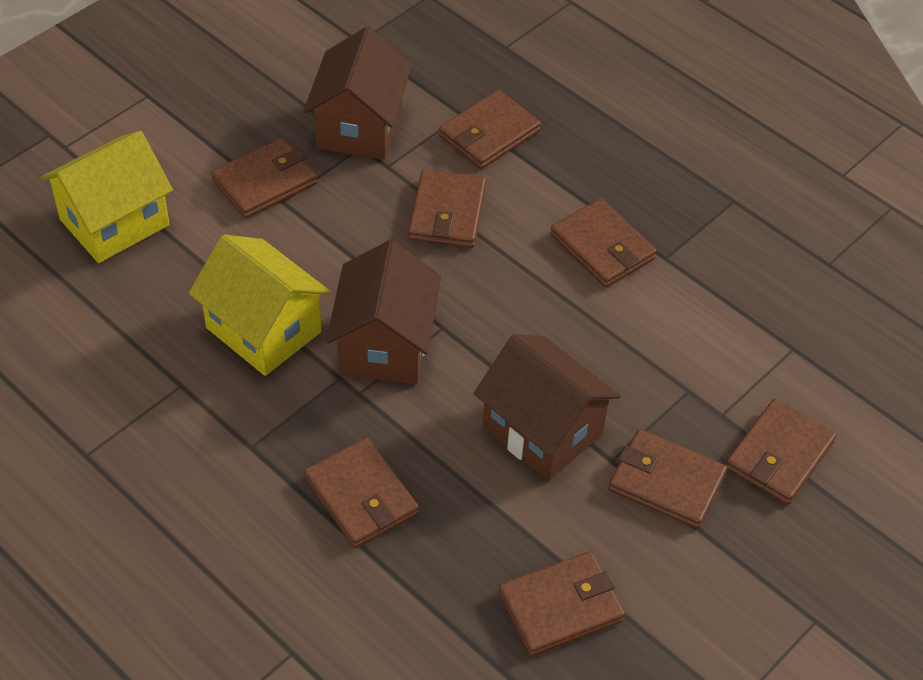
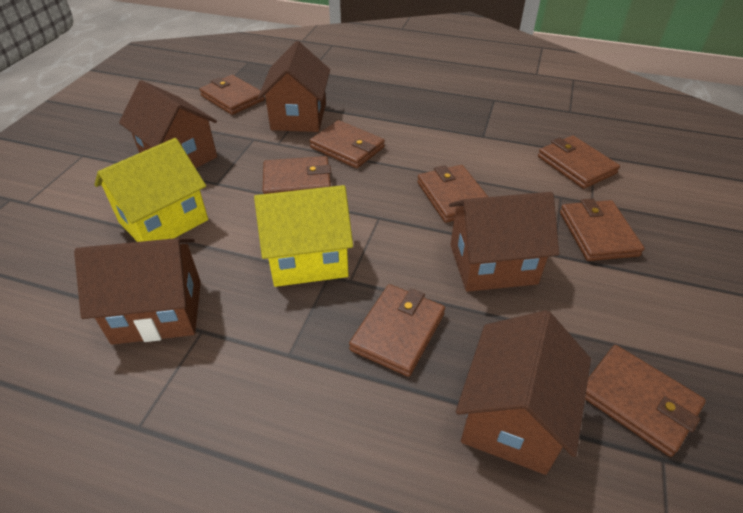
brown house: 3 -> 5

